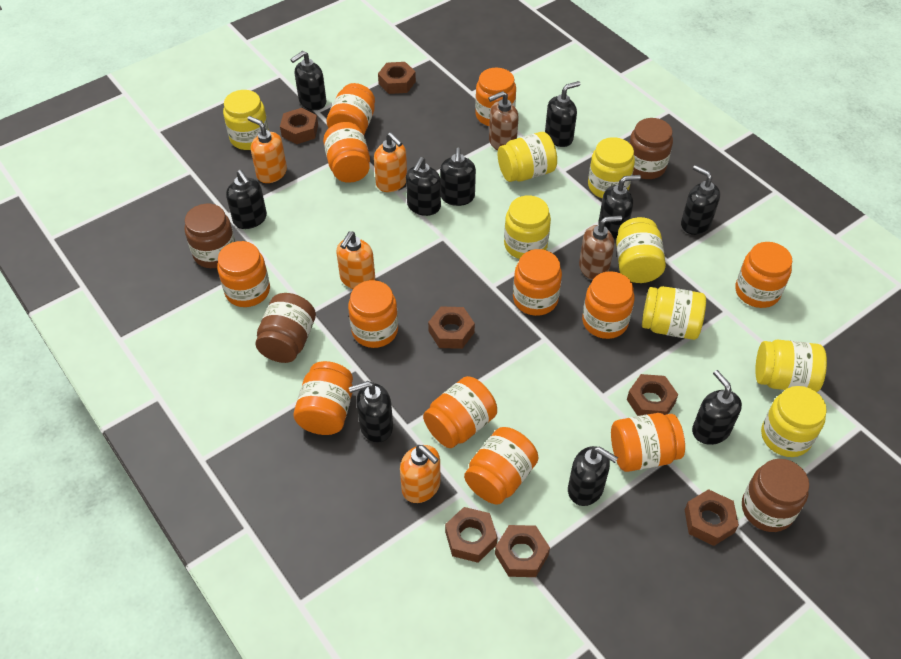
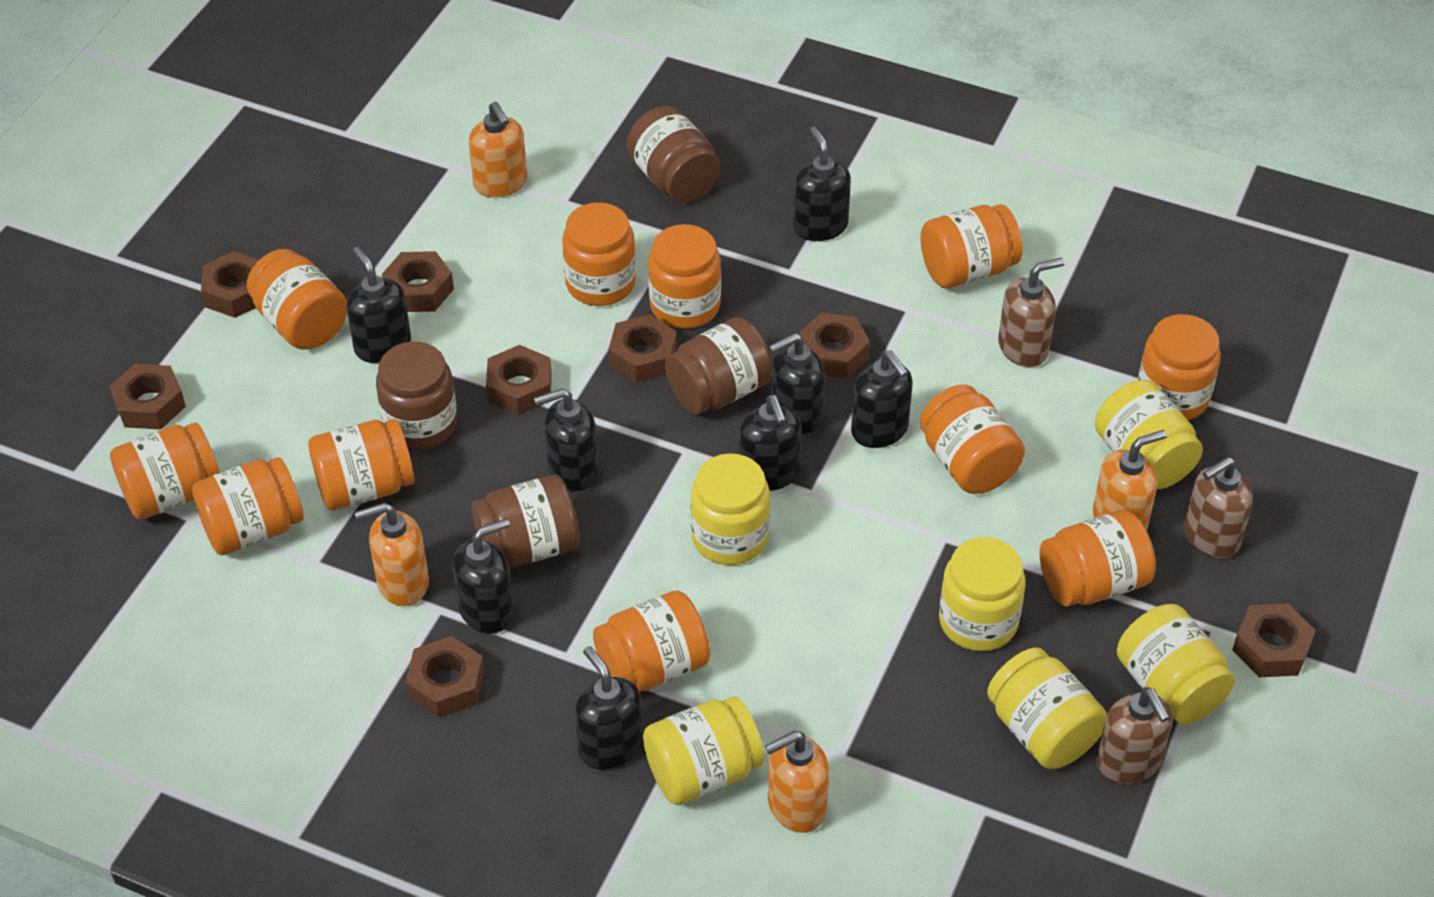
black soap dispenser: 10 -> 8
brown nut: 7 -> 8
brown soap dispenser: 2 -> 3
orange jar: 12 -> 11
yellow jar: 8 -> 6

